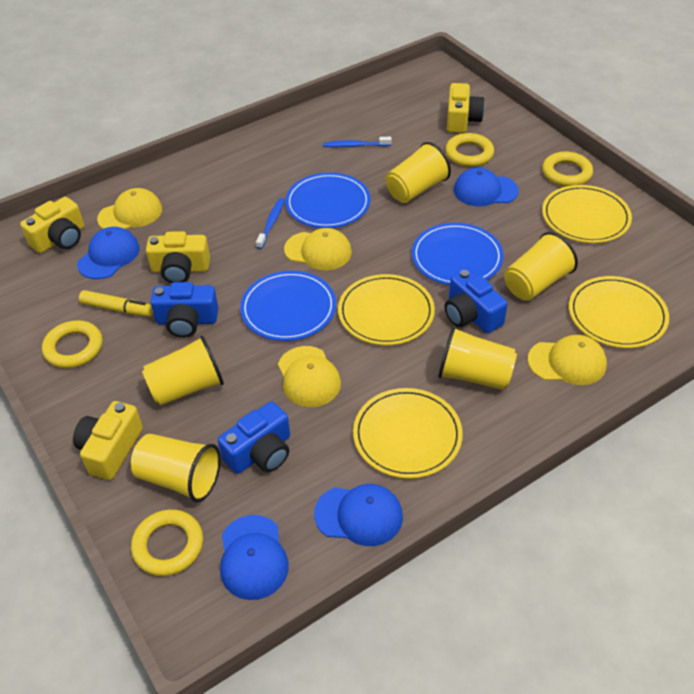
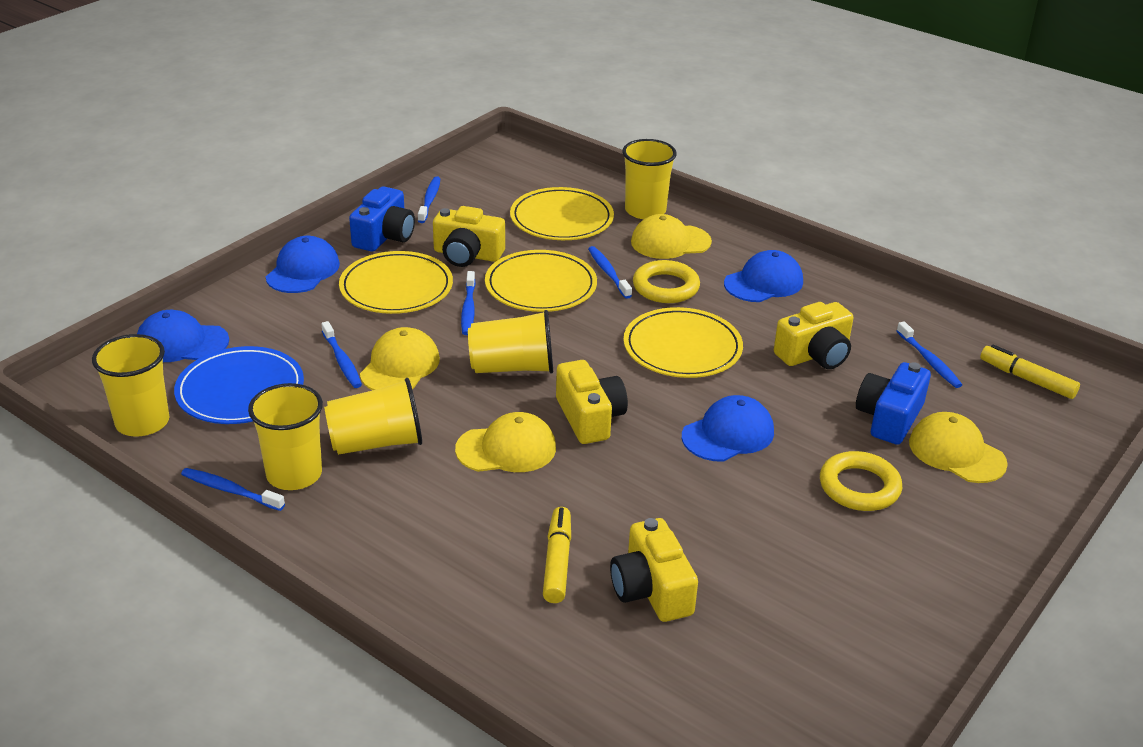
blue camera: 3 -> 2
blue plate: 3 -> 1
blue toothbrush: 2 -> 6
yellow marker: 1 -> 2
yellow ring: 4 -> 2

